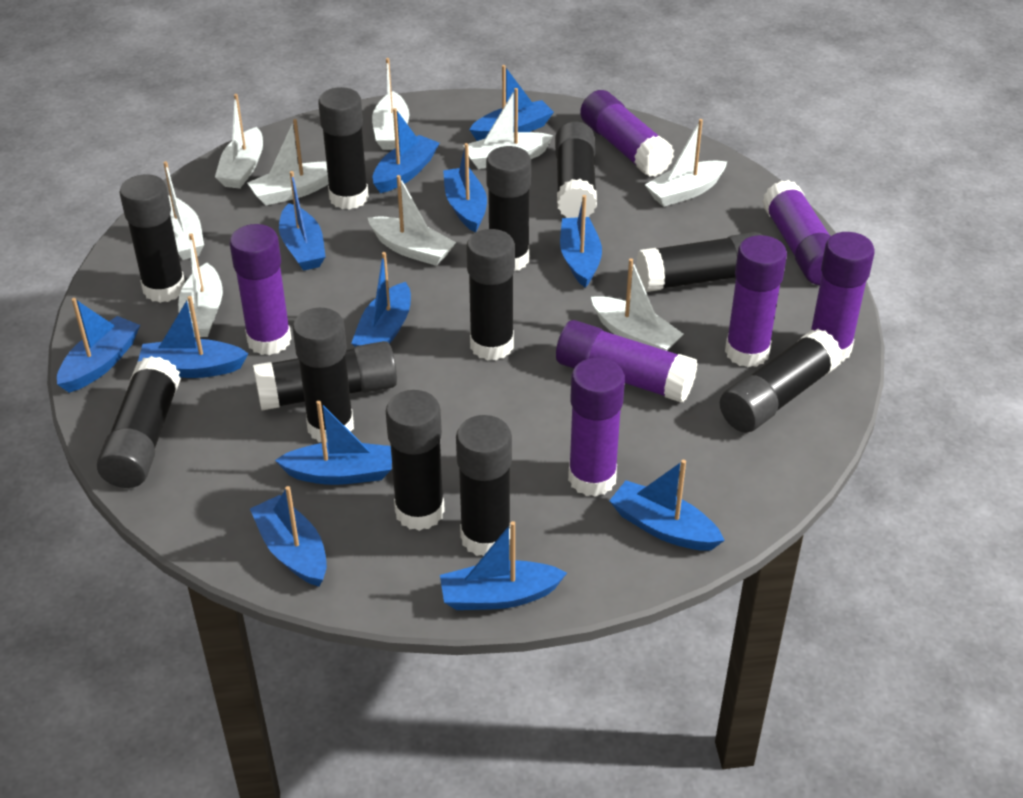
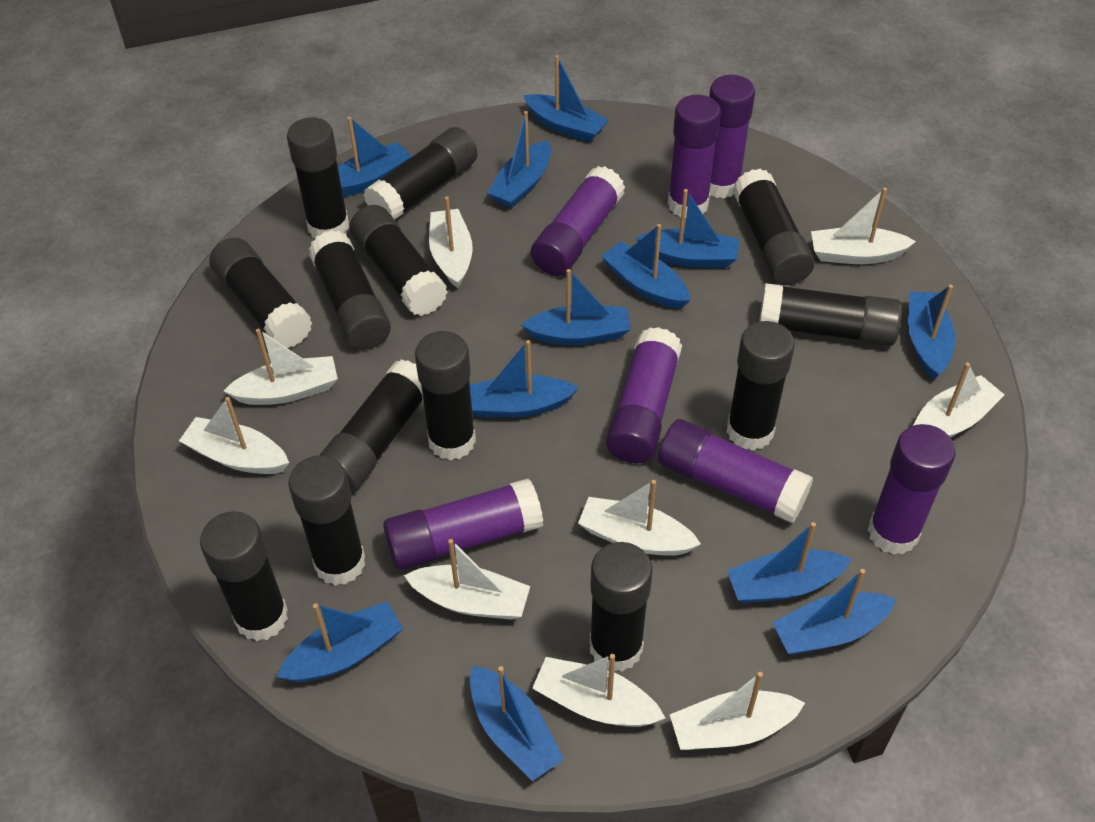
black glue stick: 12 -> 13

